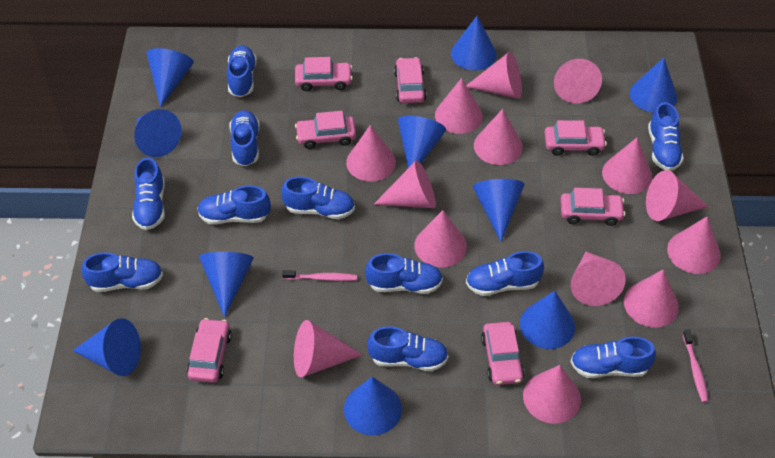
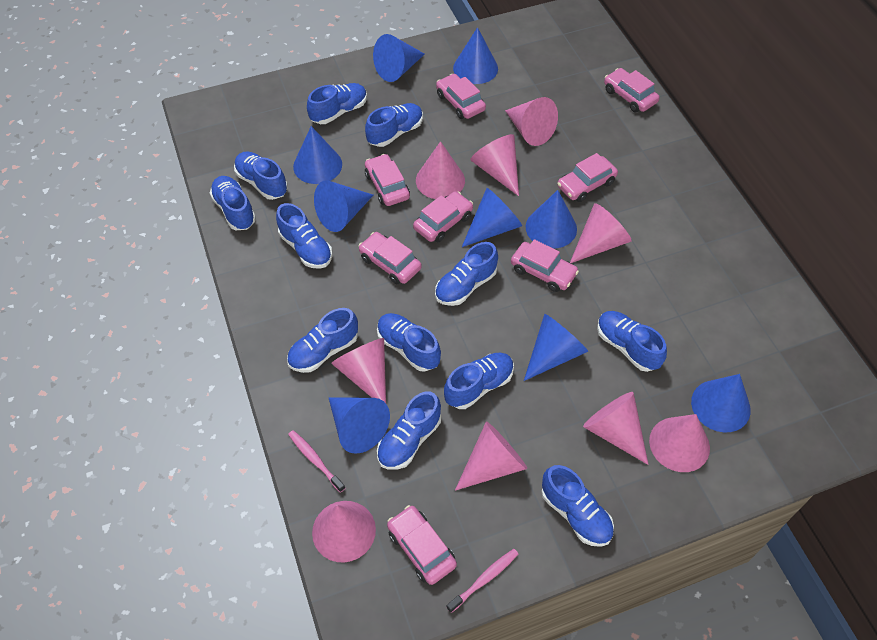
blue cone: 10 -> 9
blue shoe: 11 -> 12
pink car: 7 -> 8
pink cone: 14 -> 9

